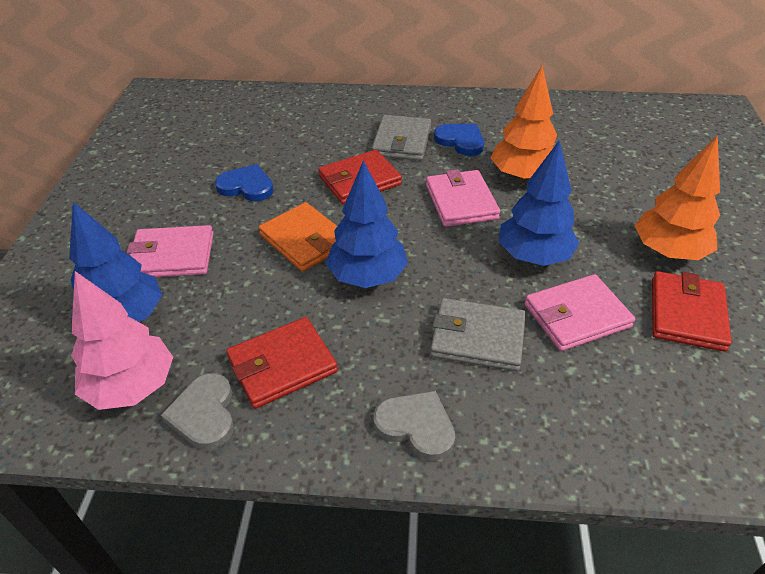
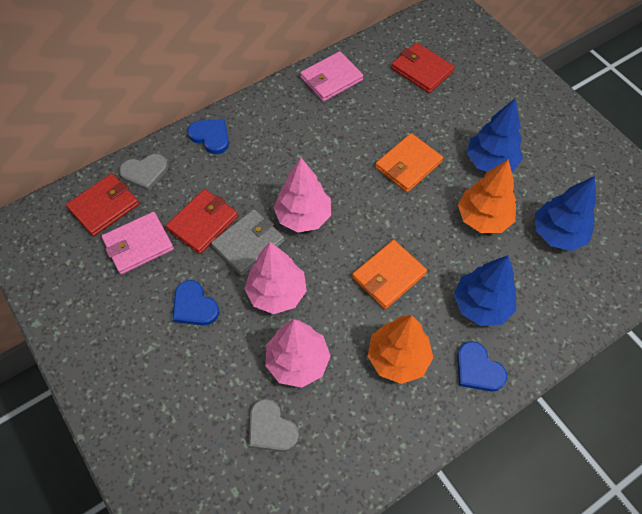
blue heart: 2 -> 3
grey wallet: 2 -> 1
orange wallet: 1 -> 2
pink tree: 1 -> 3
pink wallet: 3 -> 2

